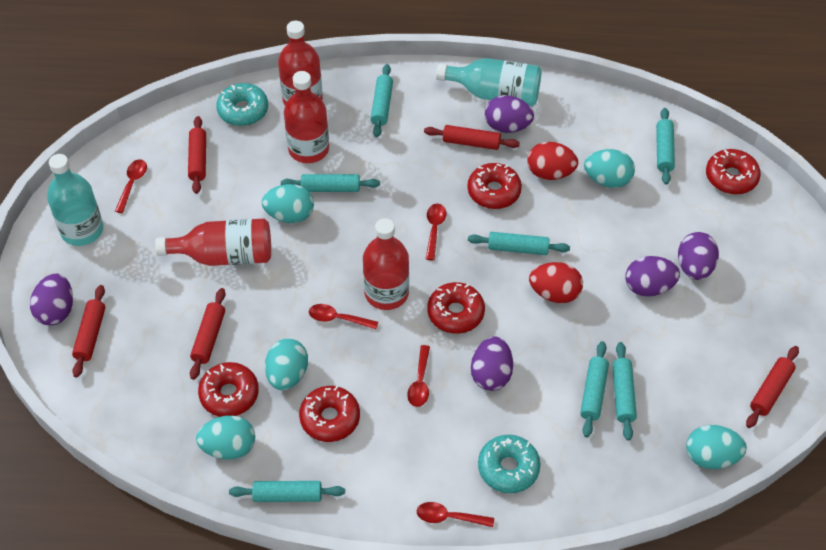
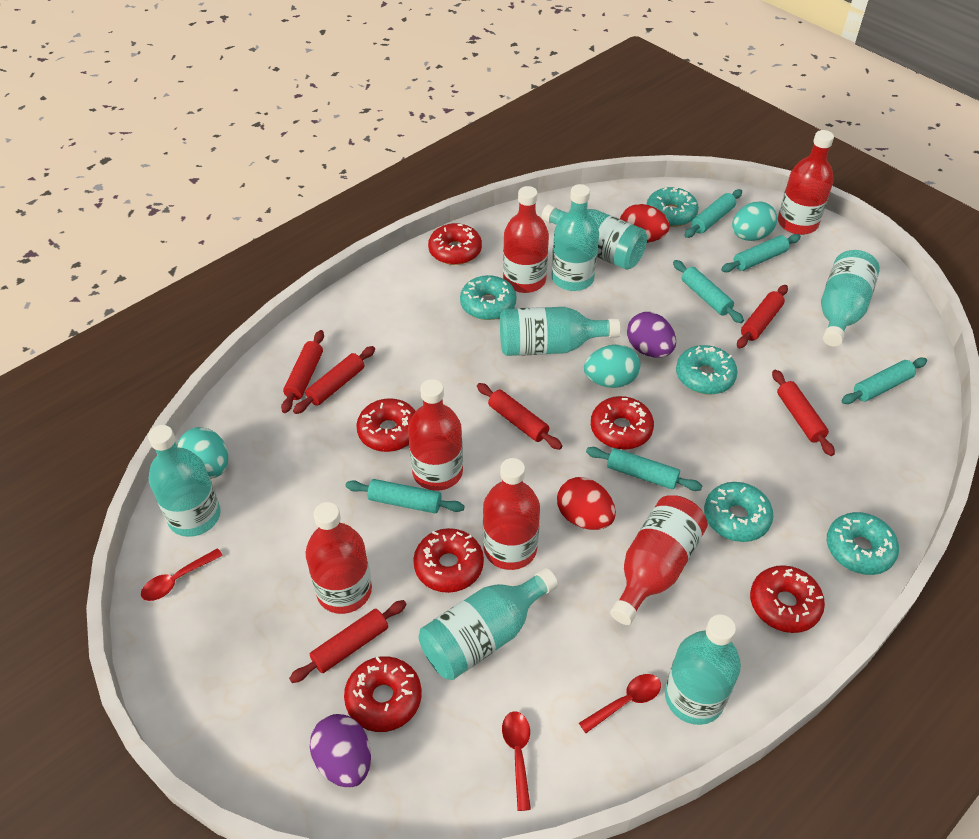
purple egg: 5 -> 2
red bottle: 4 -> 6
red donut: 5 -> 6
red rolling pin: 5 -> 6
red spoon: 5 -> 3
turquoise bottle: 2 -> 7
turquoise donut: 2 -> 5
turquoise egg: 5 -> 3
turquoise rolling pin: 7 -> 6

